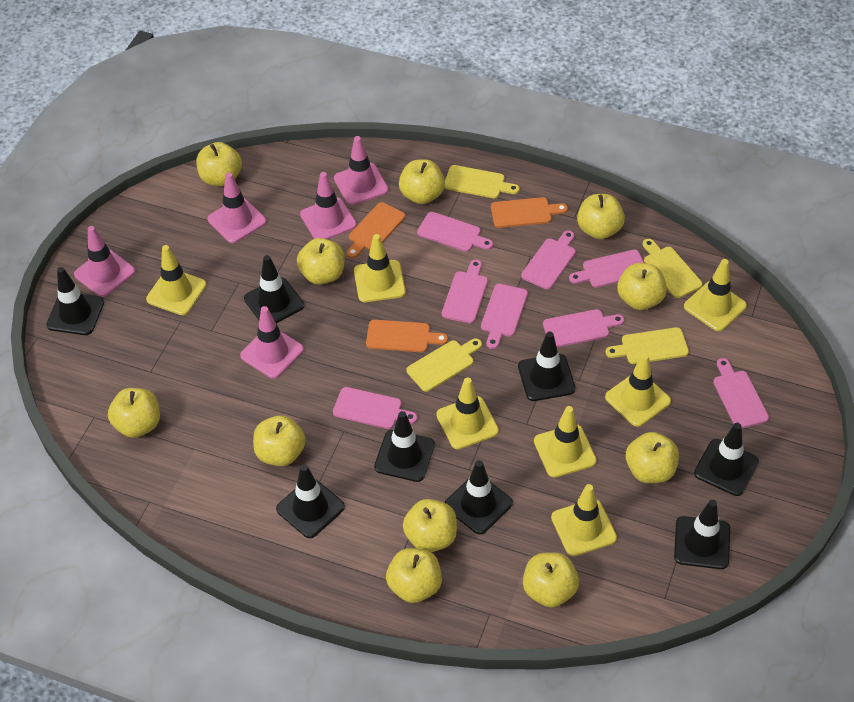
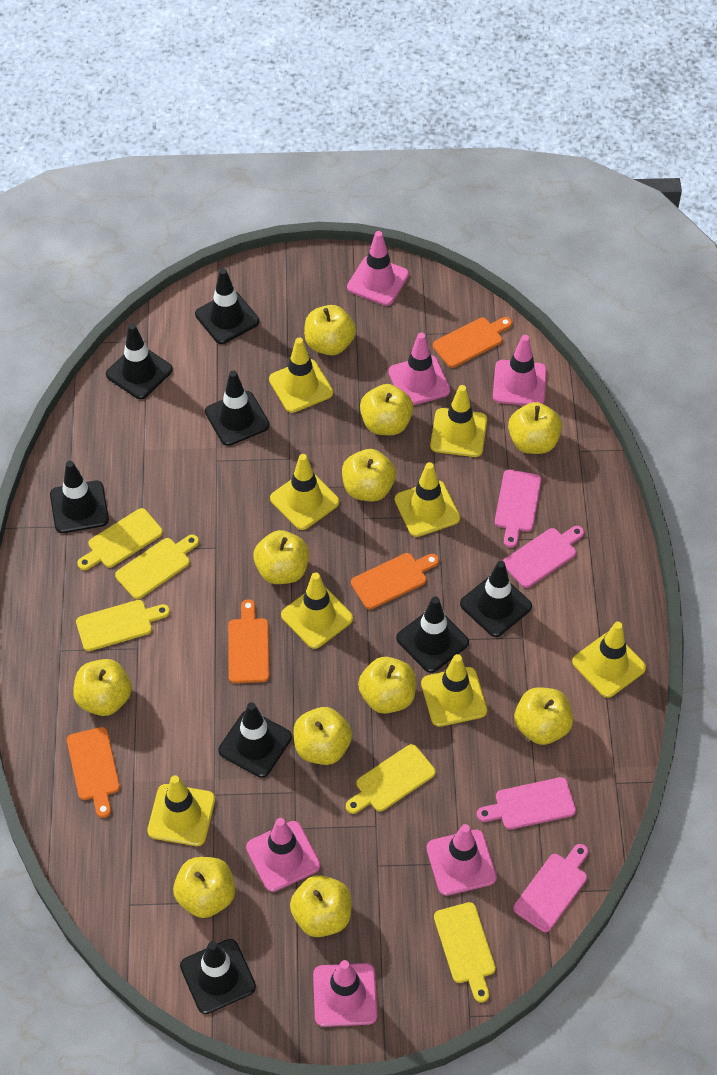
orange cutting board: 3 -> 4
pink cutting board: 8 -> 4
pink traffic cone: 5 -> 6
yellow cutting board: 4 -> 5
yellow traffic cone: 7 -> 8

